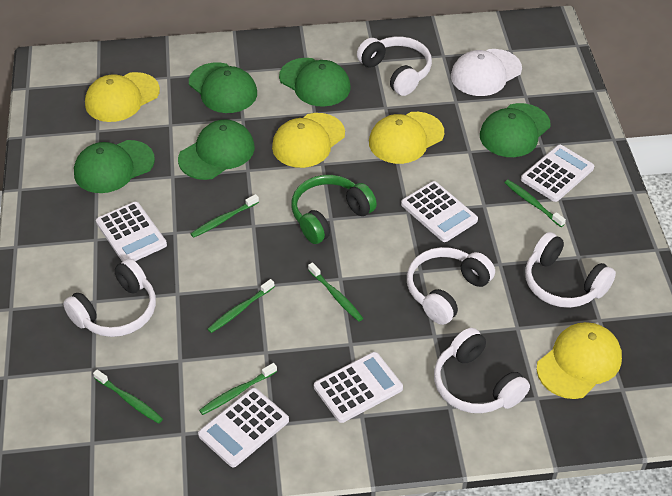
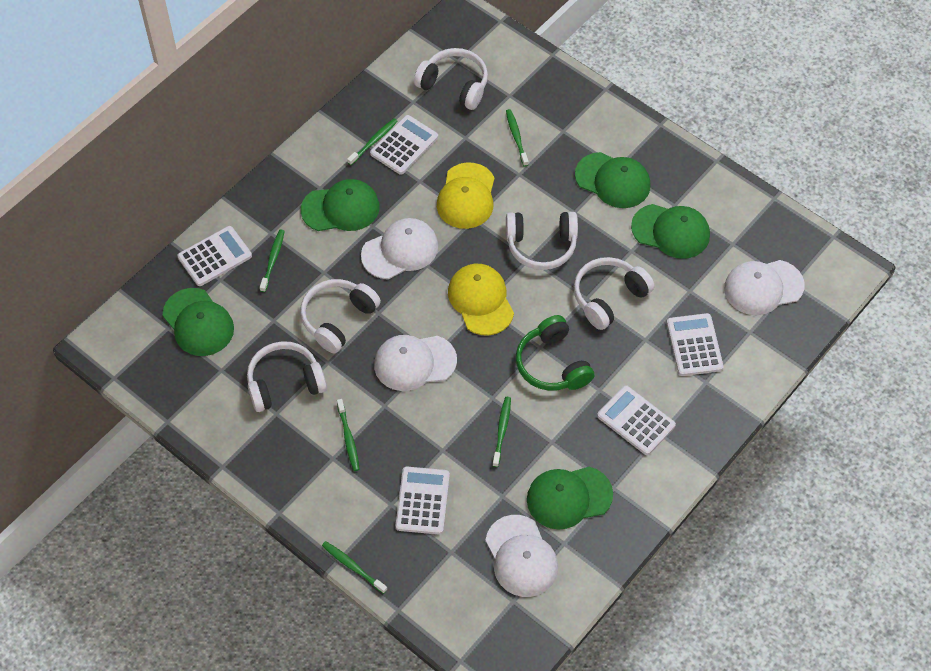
white cap: 1 -> 4
yellow cap: 4 -> 2

